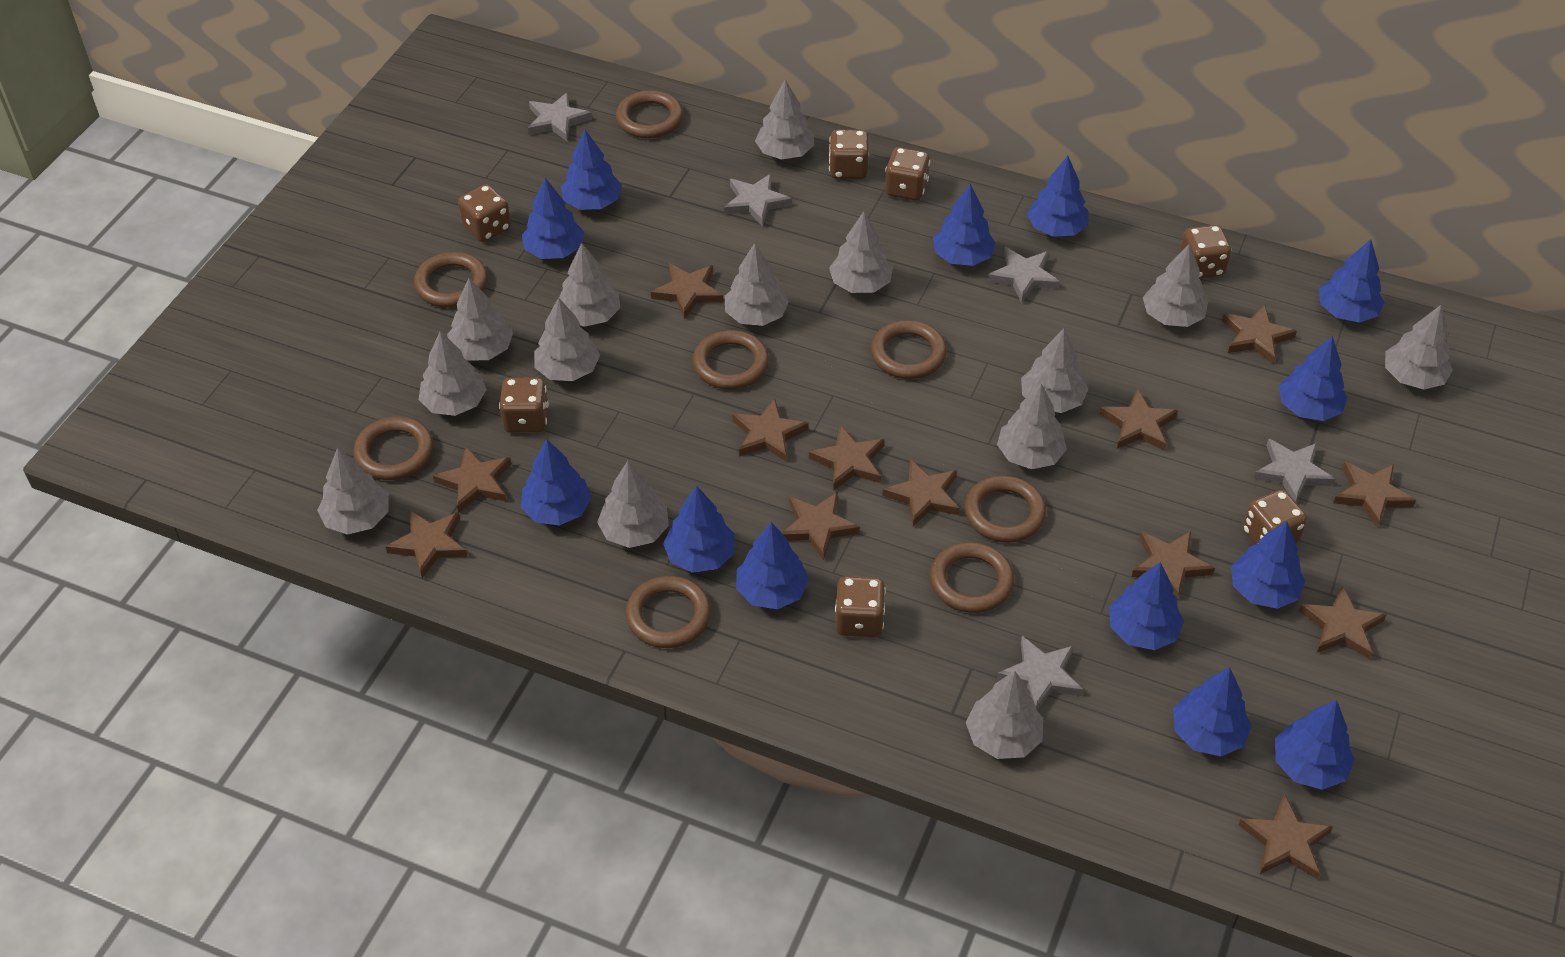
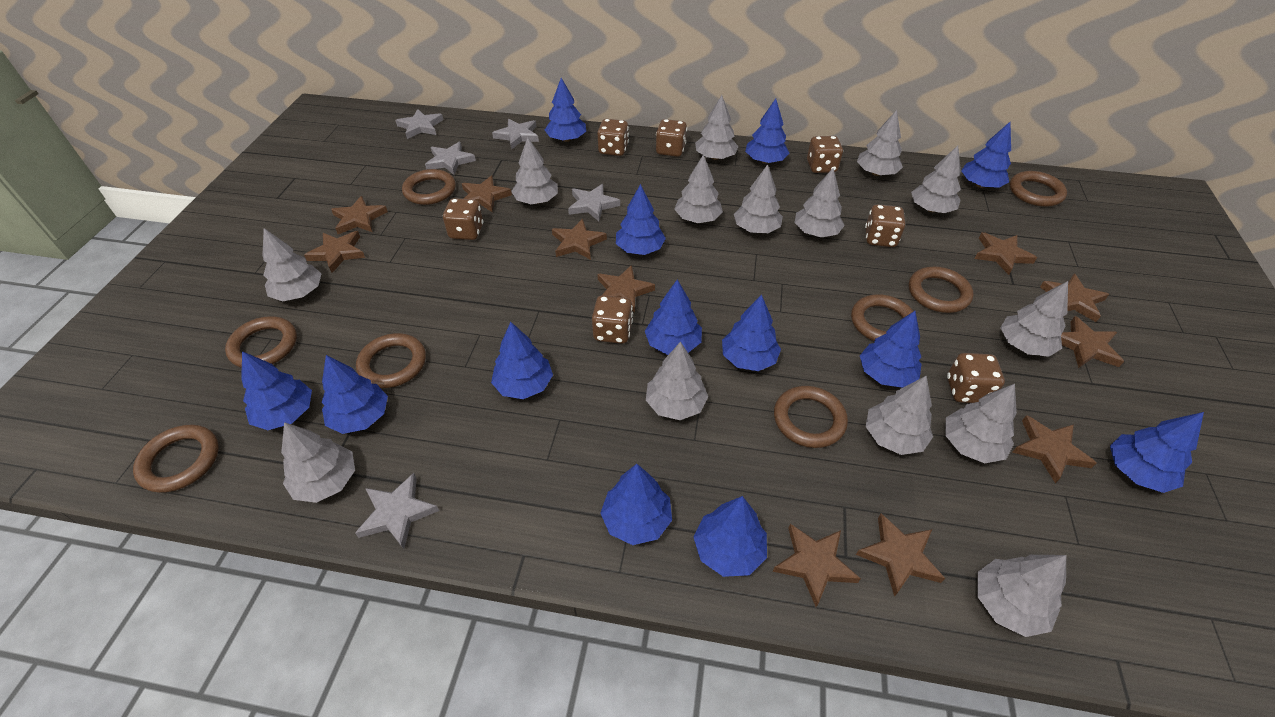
brown star: 13 -> 11

